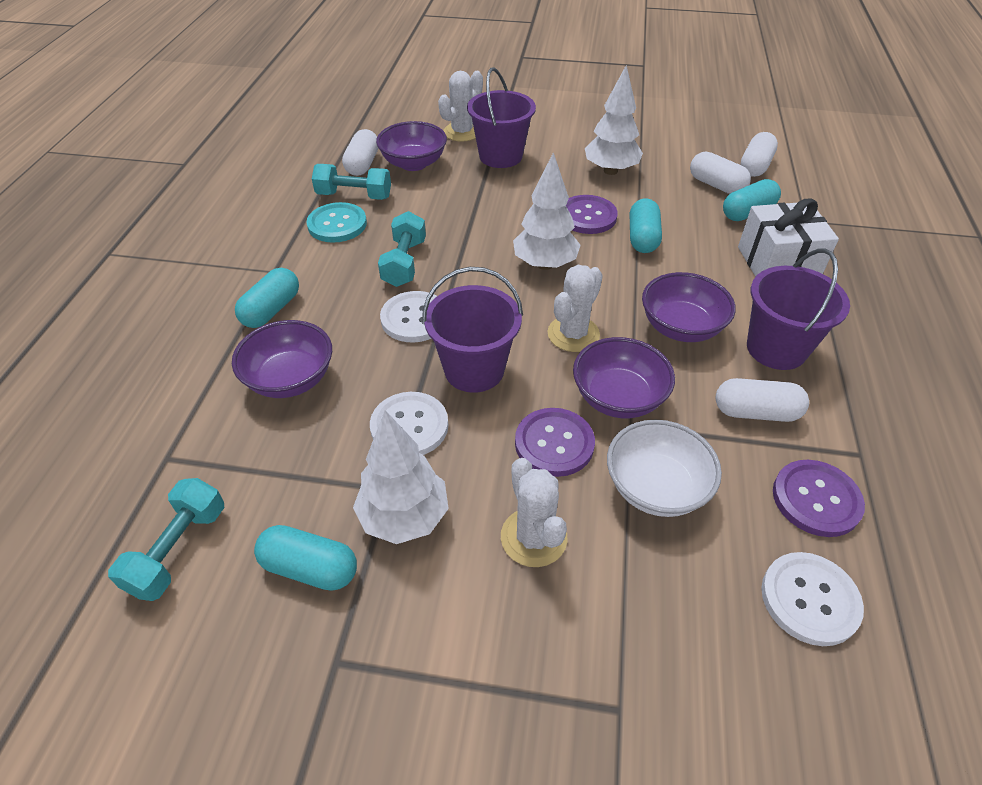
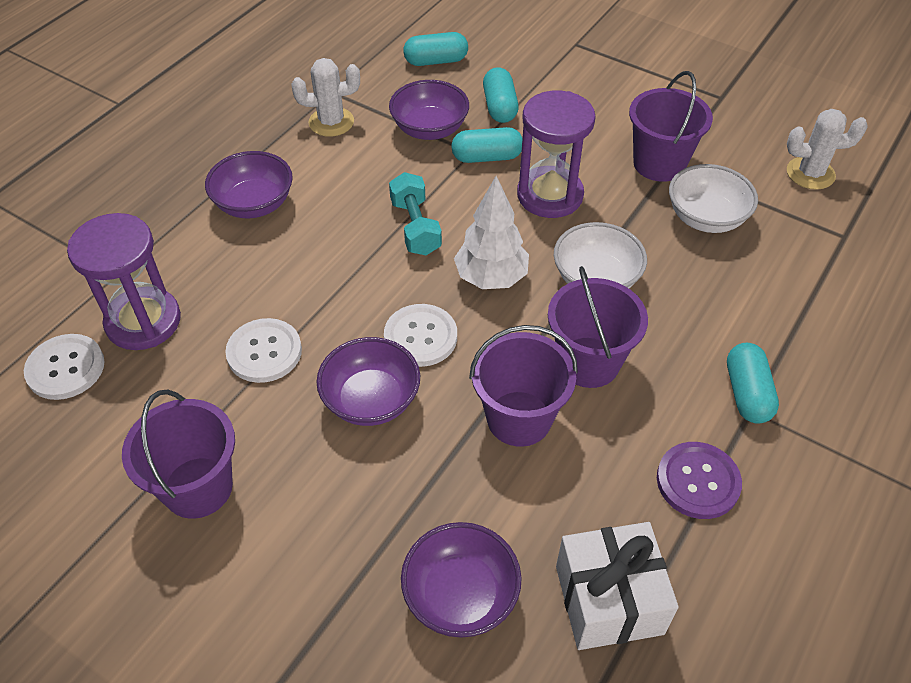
purple bucket: 3 -> 4
purple button: 3 -> 1
purple hourglass: 0 -> 2
turquoise button: 1 -> 0
turquoise dumbbell: 3 -> 1
white bowl: 1 -> 2
white cactus: 3 -> 2
white capsule: 4 -> 0
white tree: 3 -> 1

